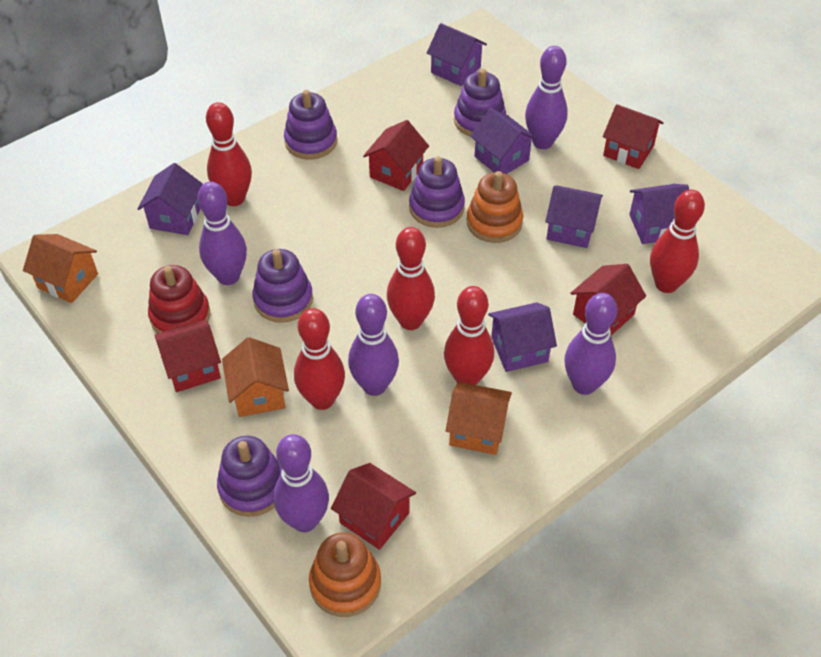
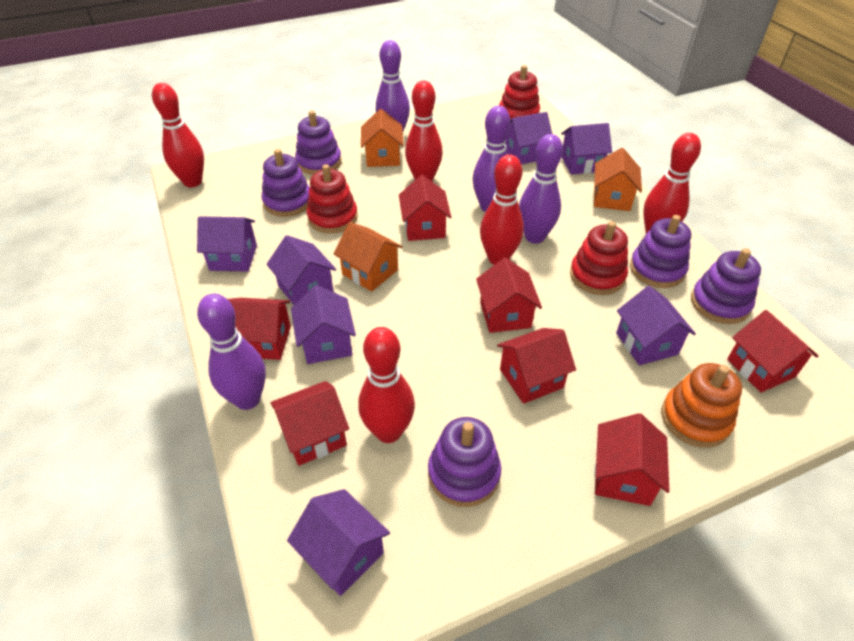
orange stacking toy: 2 -> 1
purple bowling pin: 5 -> 4
purple house: 6 -> 7
red house: 5 -> 7
red stacking toy: 1 -> 3

